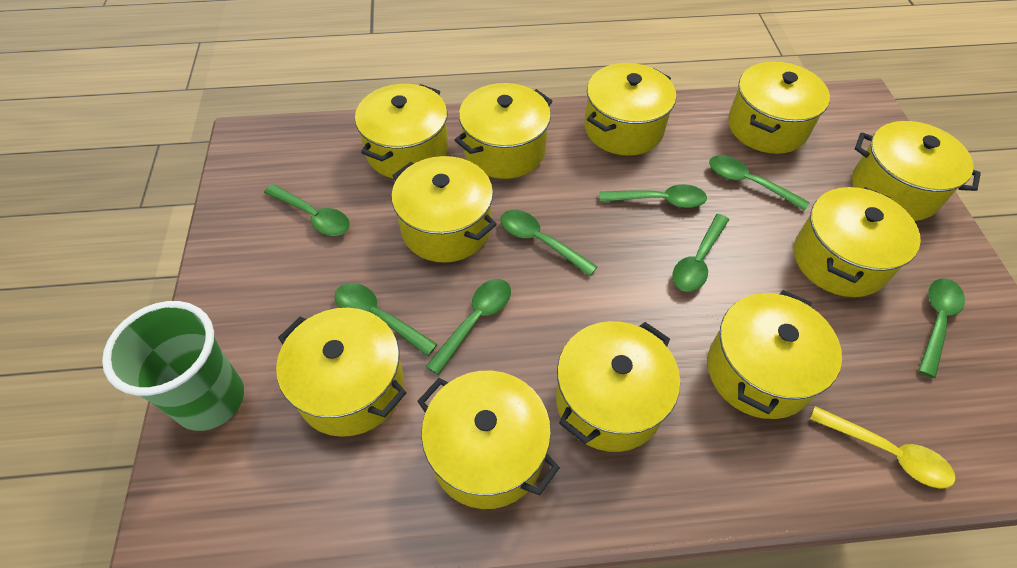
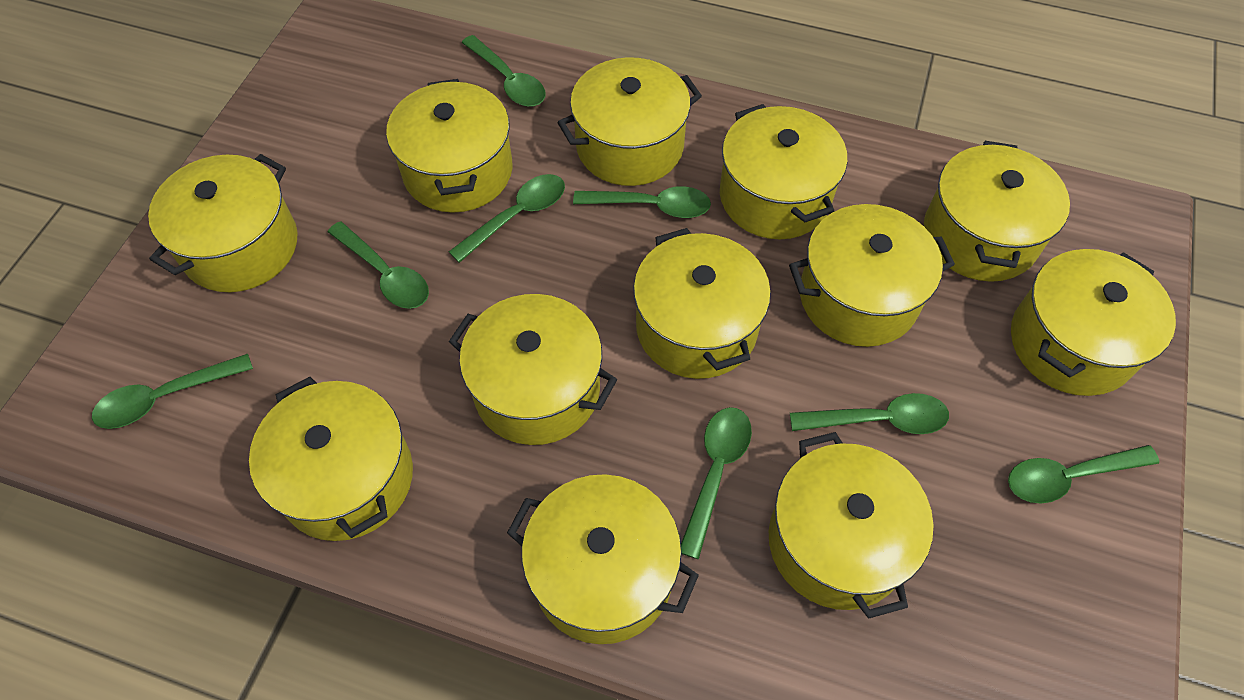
green cup: 1 -> 0
yellow pot: 11 -> 12
yellow spoon: 1 -> 0

